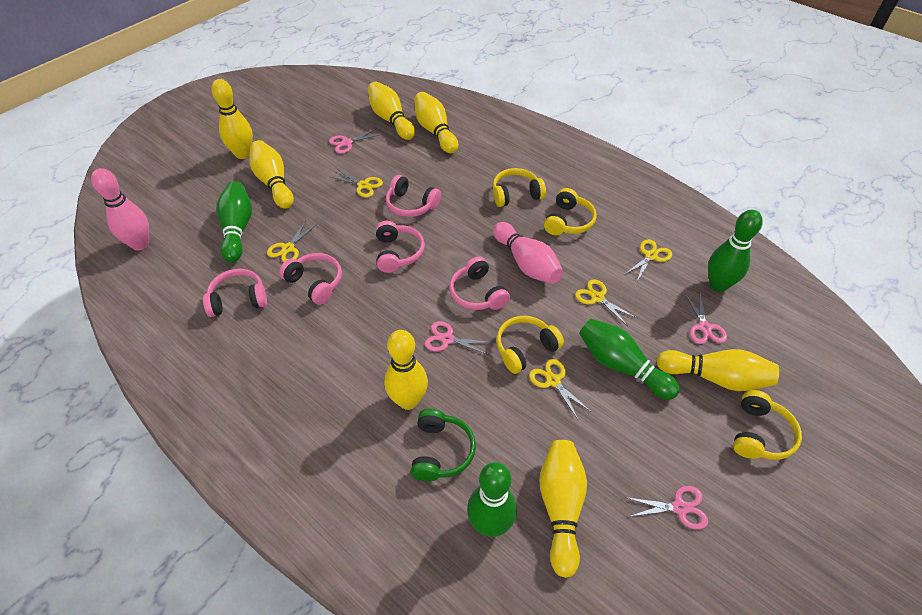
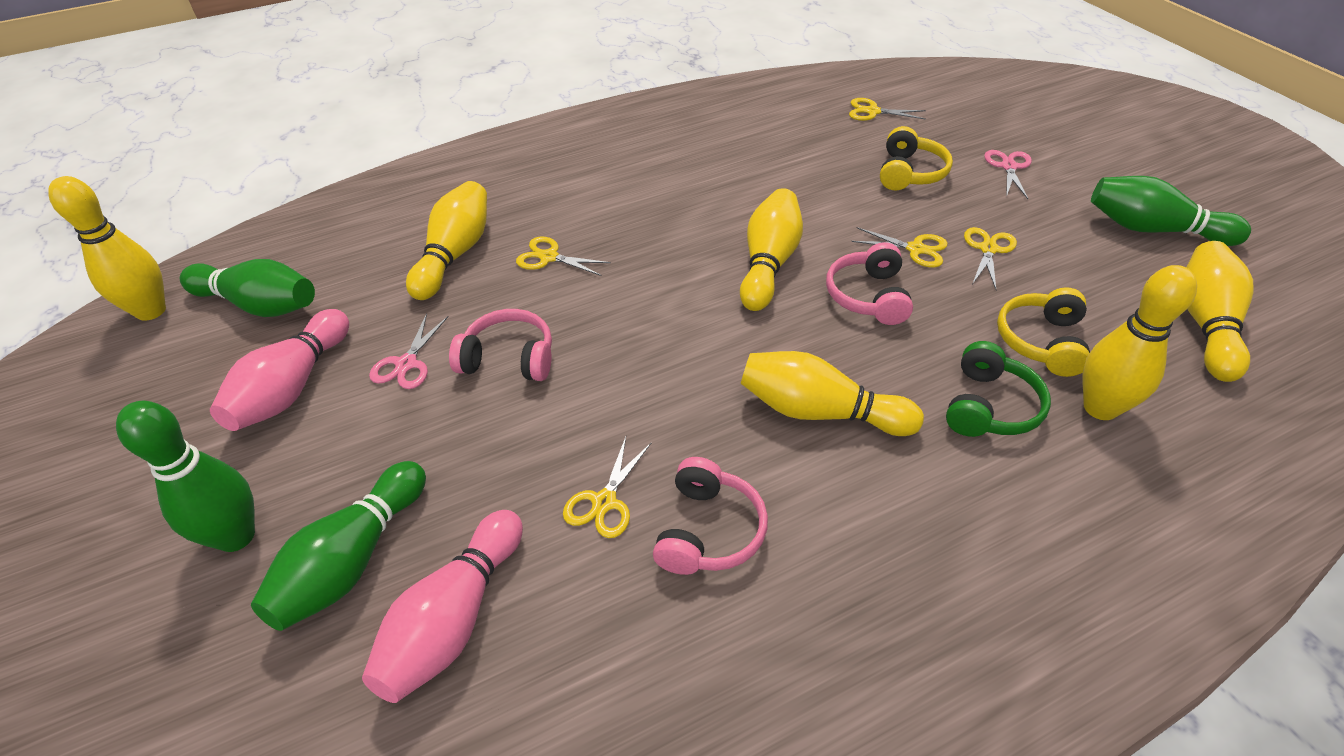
pink headphones: 5 -> 3
pink scissors: 4 -> 2
yellow bowling pin: 7 -> 6
yellow headphones: 4 -> 2

